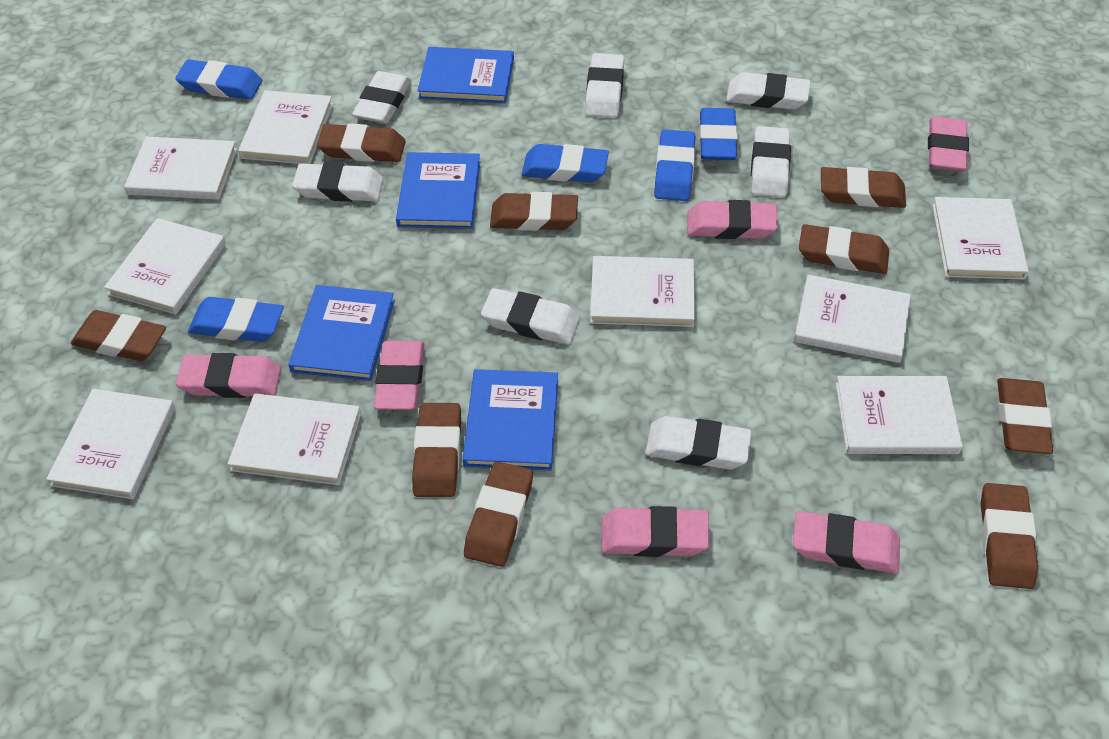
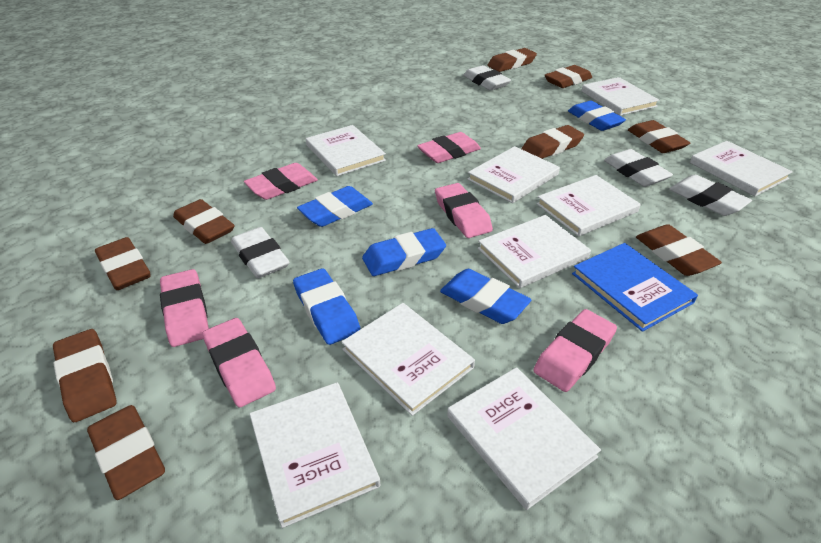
blue book: 4 -> 1
white eraser: 7 -> 4

